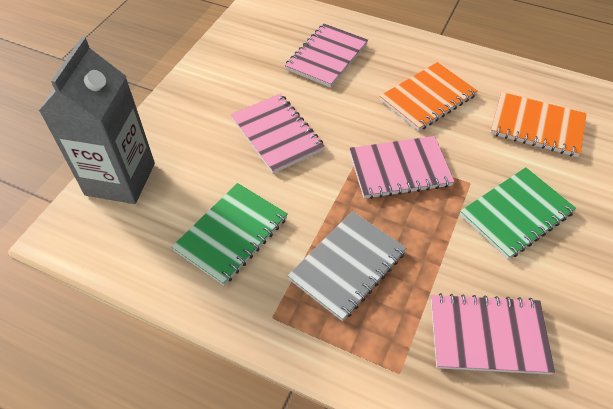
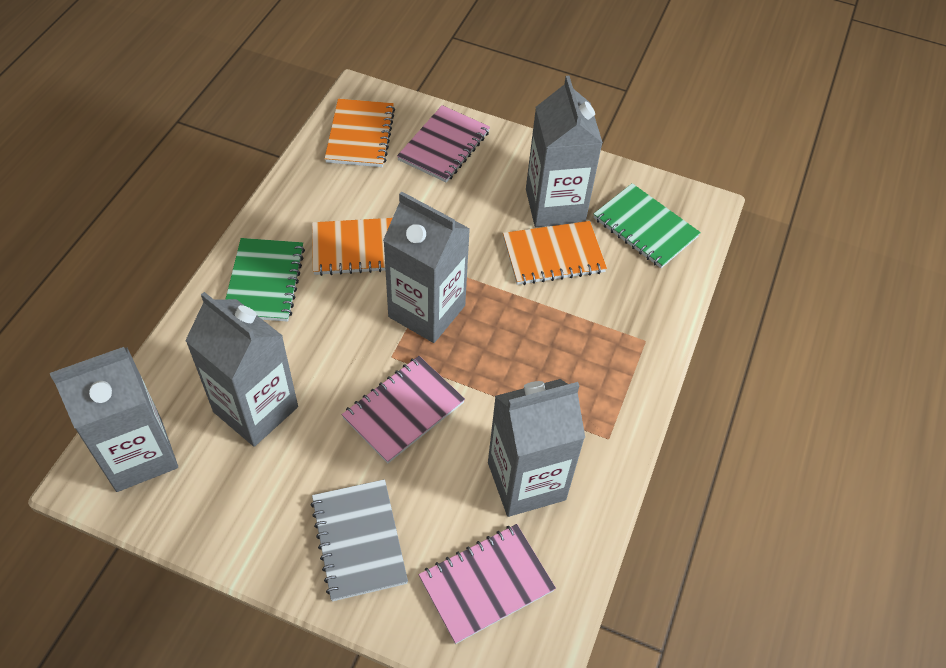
grey carton: 1 -> 5
orange notebook: 2 -> 3
pink notebook: 4 -> 3

